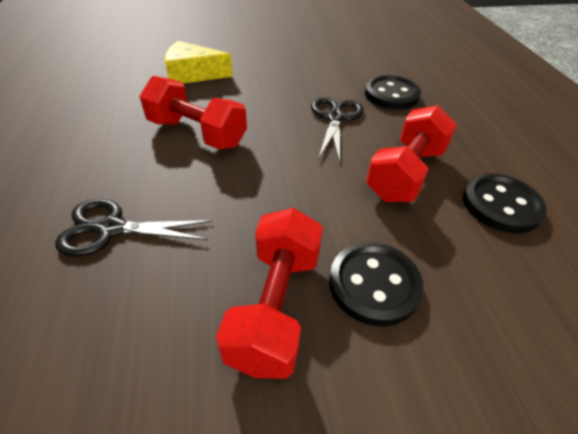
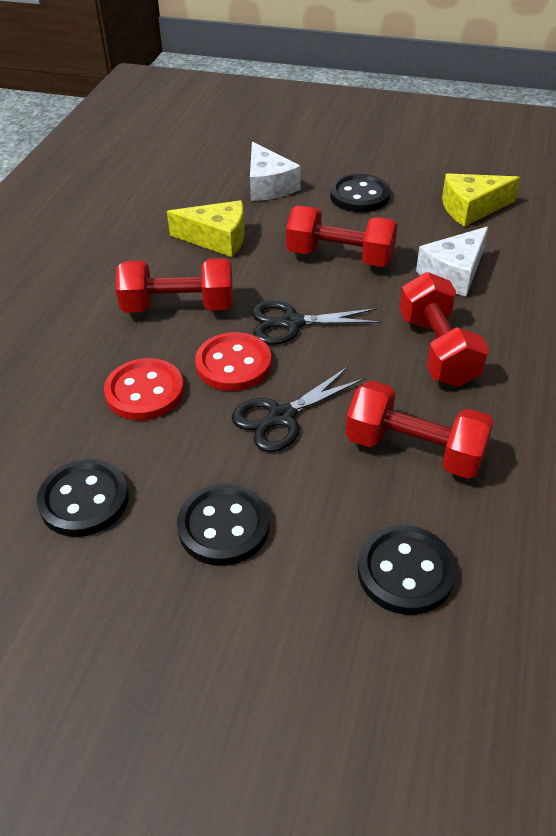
black button: 3 -> 4
red button: 0 -> 2
red dumbbell: 3 -> 4
white cheese: 0 -> 2
yellow cheese: 1 -> 2

